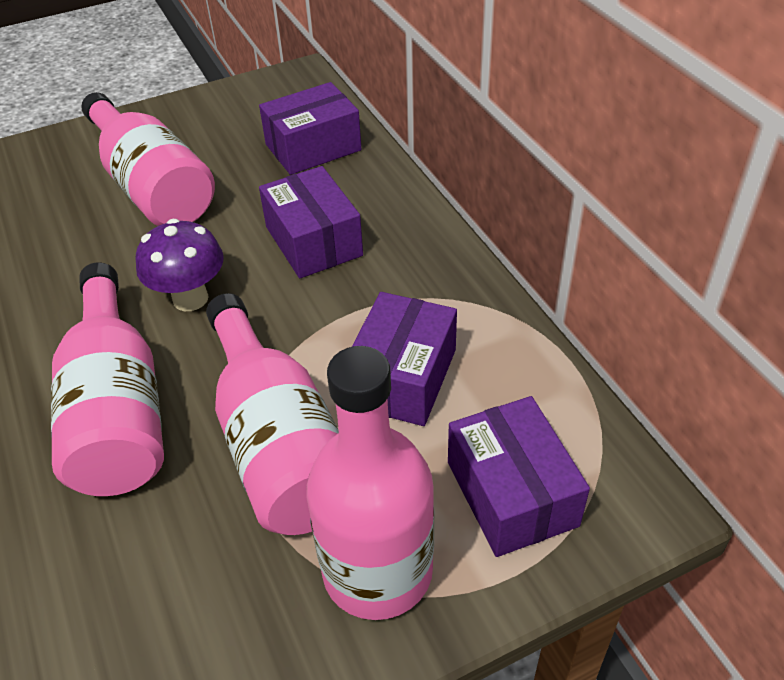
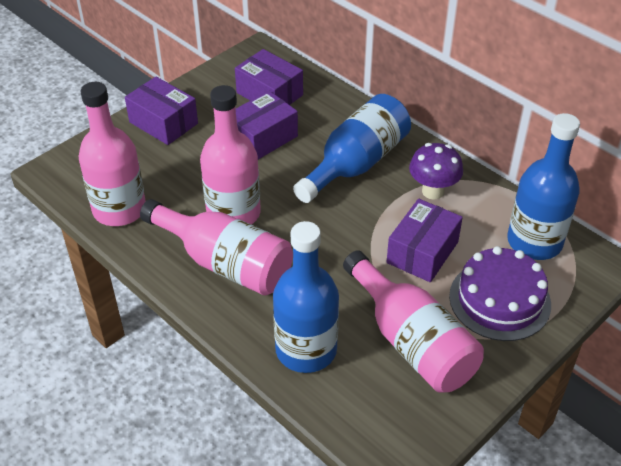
blue bottle: 0 -> 3
purple cake: 0 -> 1

